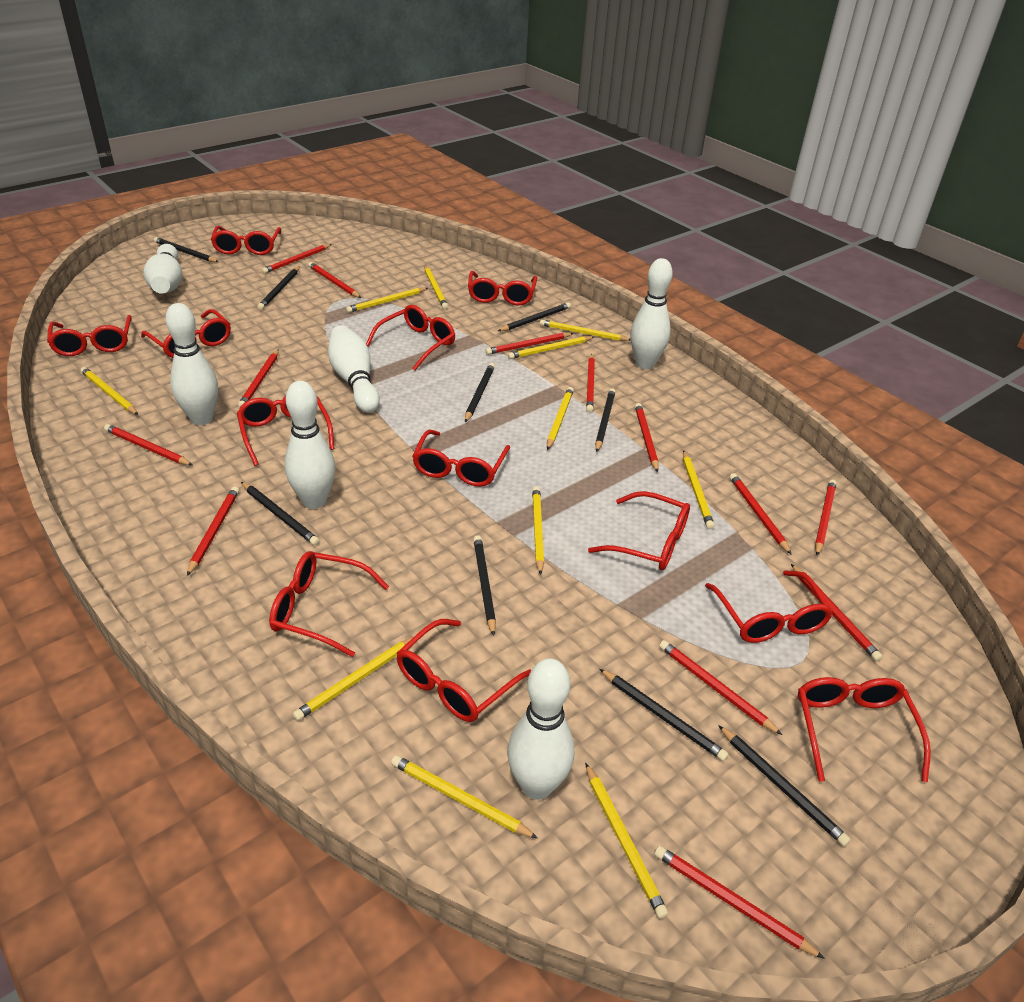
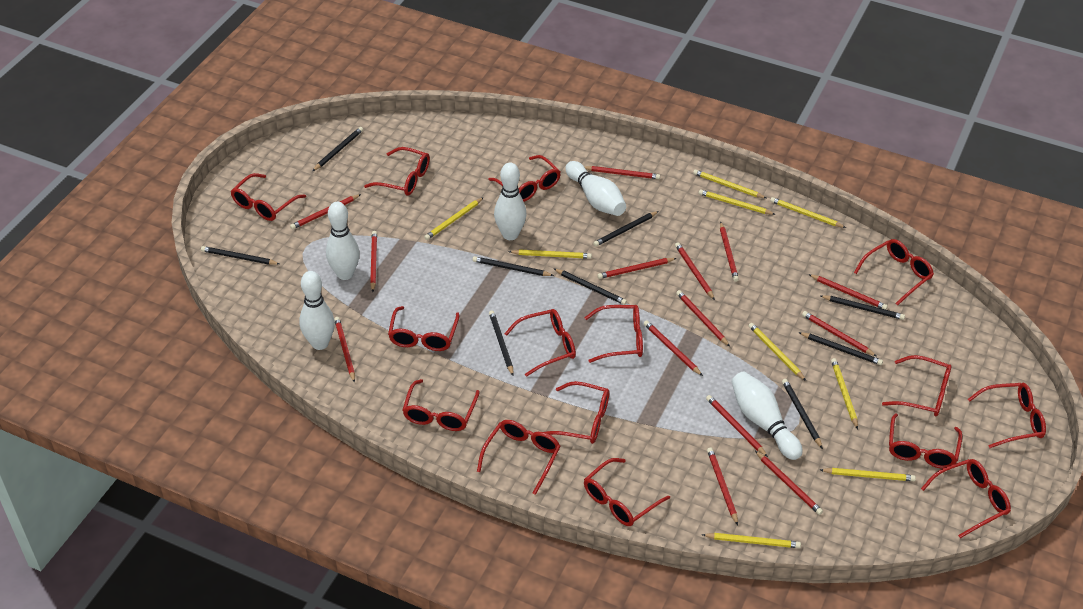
red glasses: 12 -> 15
red pencil: 13 -> 14
white bowling pin: 6 -> 5
yellow pencil: 11 -> 9

